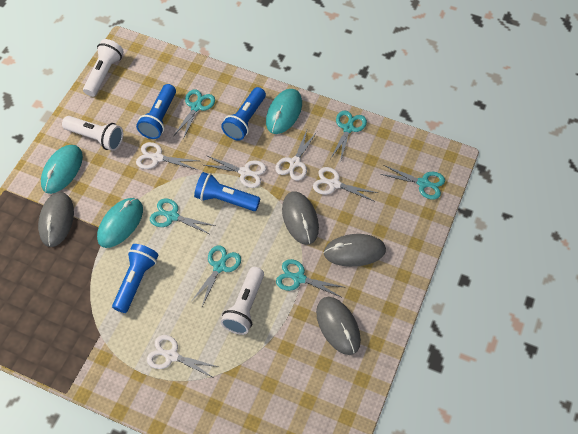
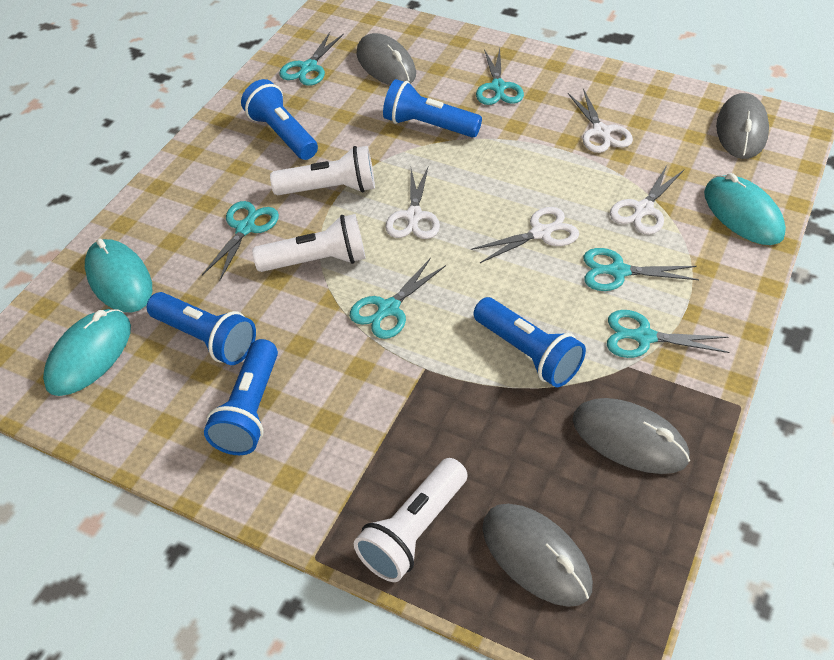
blue flashlight: 4 -> 5
white scissors: 5 -> 4

